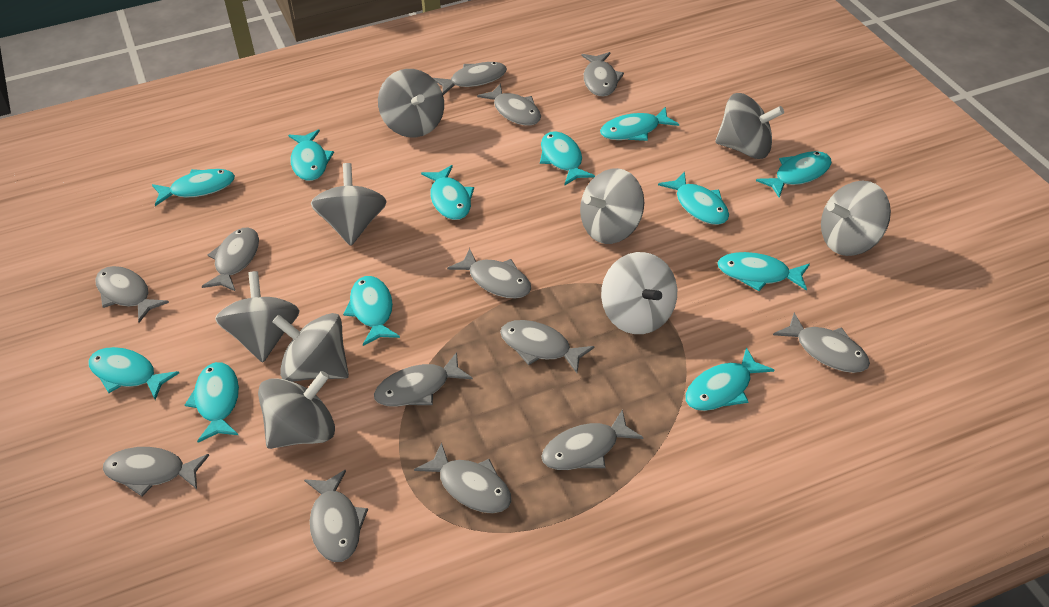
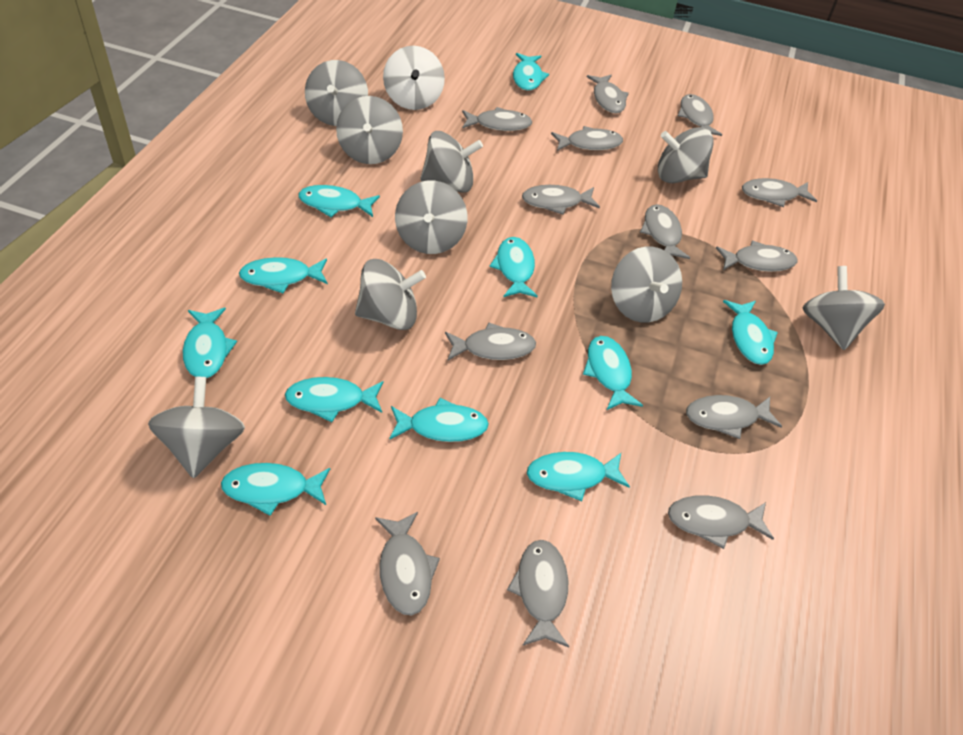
grey spinning top: 8 -> 9
turquoise fish: 12 -> 11

